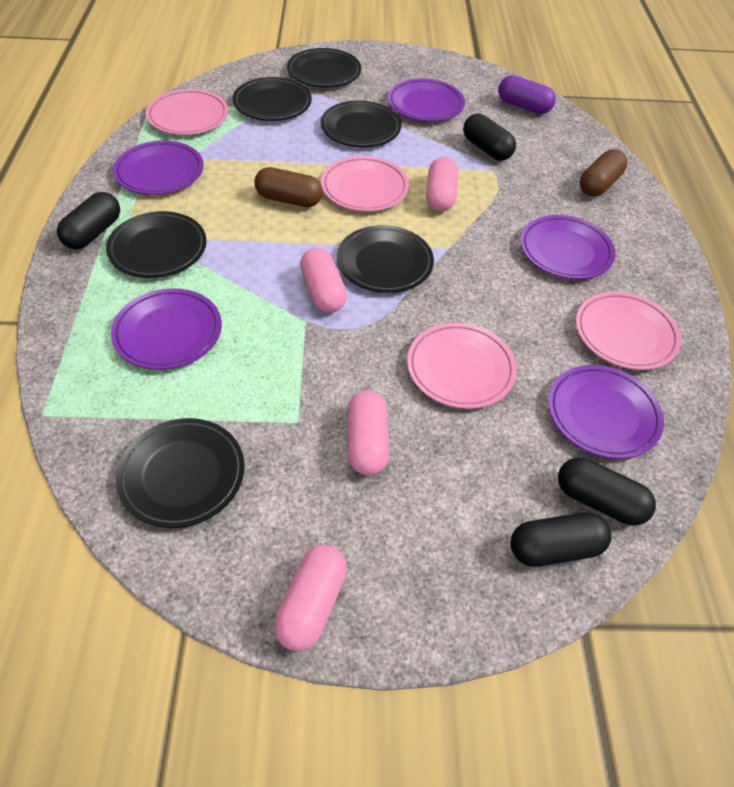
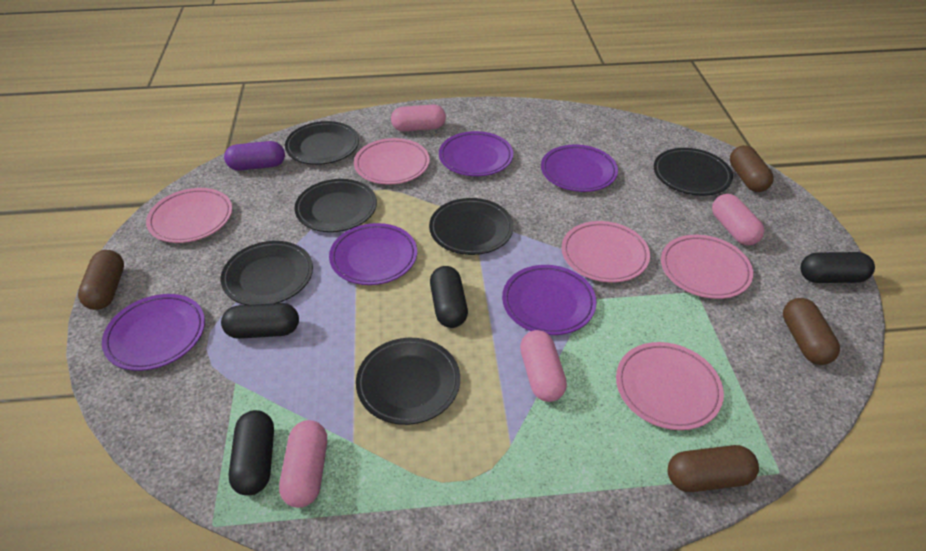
brown capsule: 2 -> 4
pink plate: 4 -> 5

